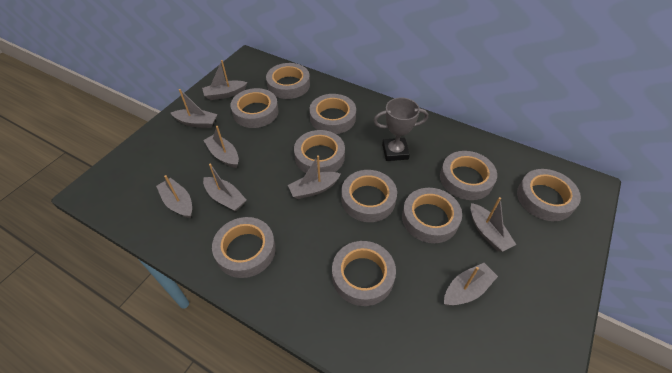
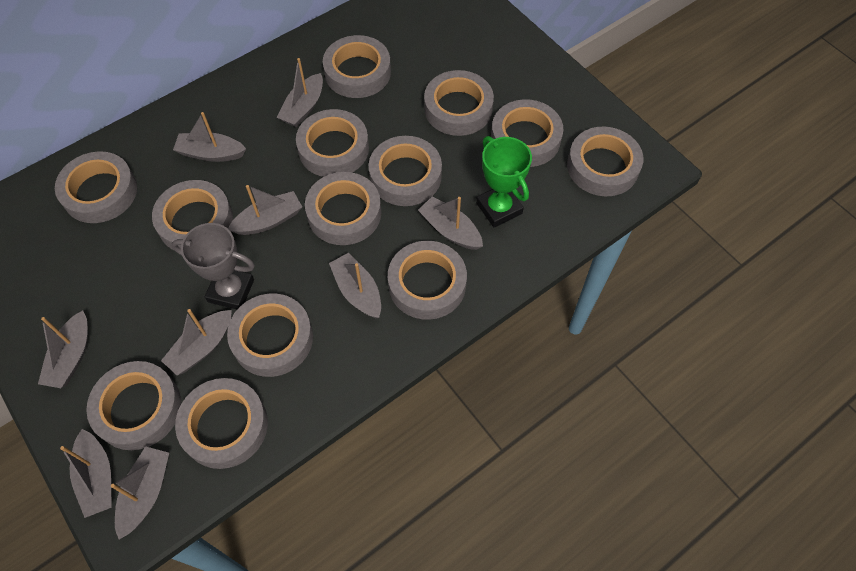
green trophy: 0 -> 1
grey boat: 8 -> 9
grey tape: 10 -> 13

